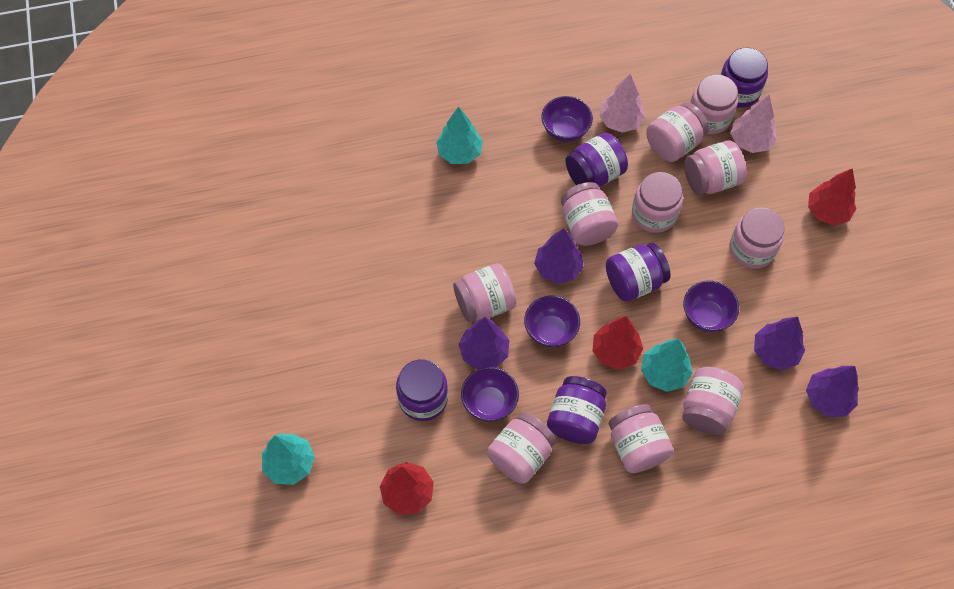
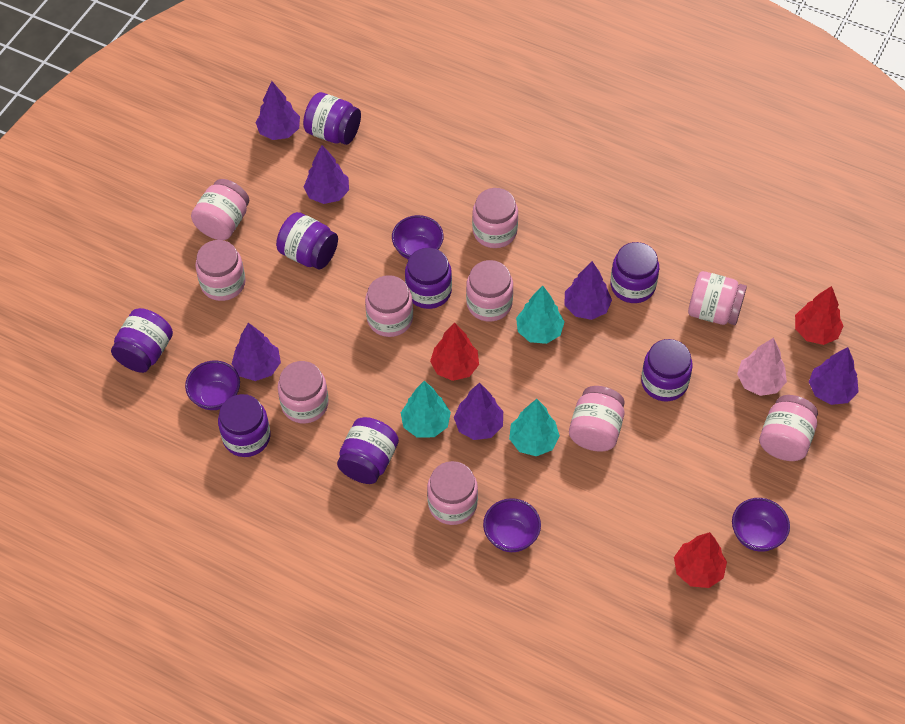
pink tree: 2 -> 1
purple jar: 5 -> 8
purple tree: 4 -> 6

